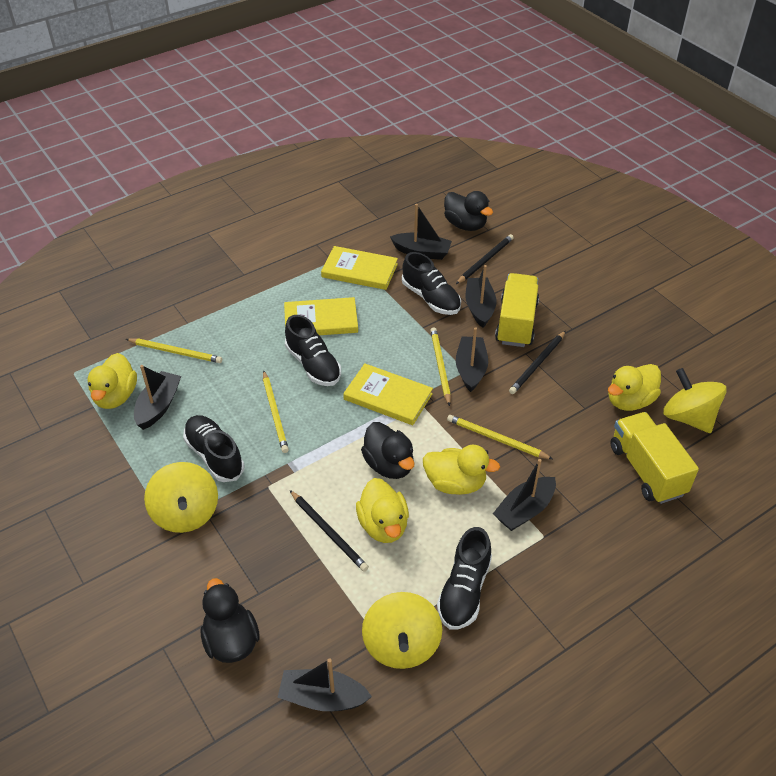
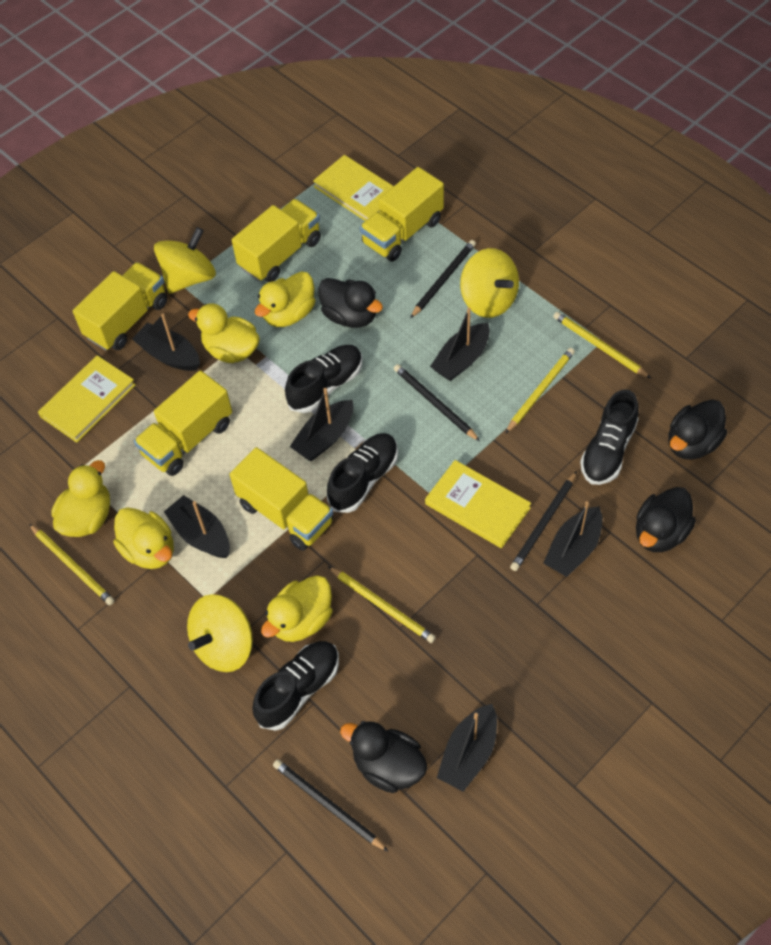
black duck: 3 -> 4
black pencil: 3 -> 4
yellow duck: 4 -> 5
yellow truck: 2 -> 5

